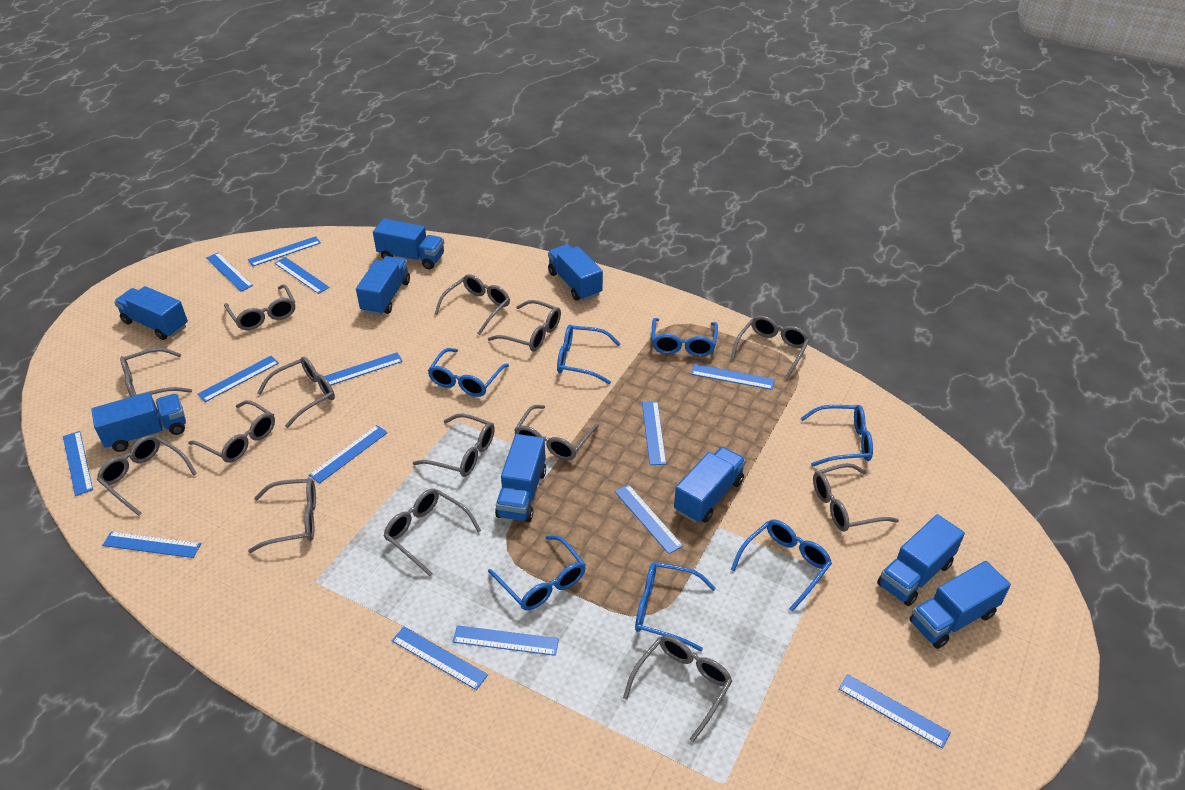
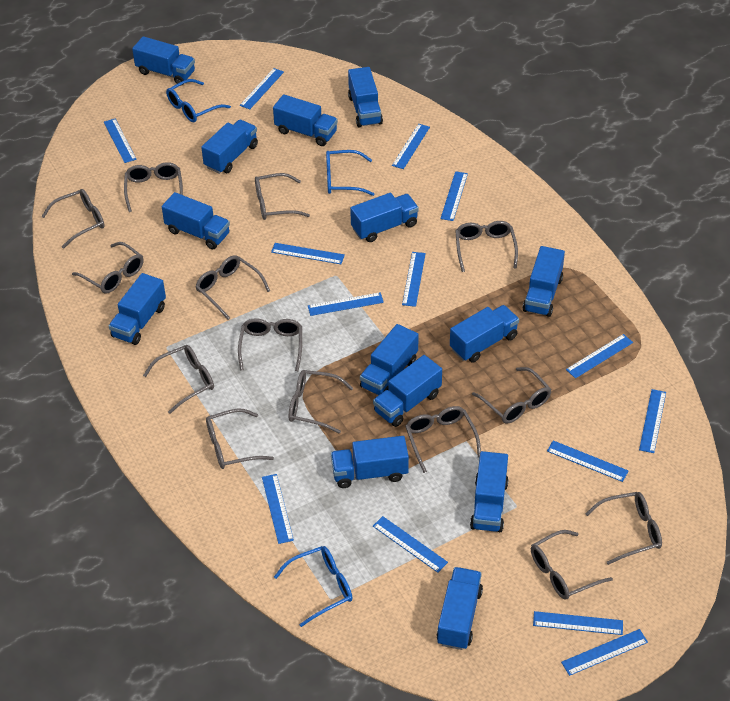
blue glasses: 7 -> 3
blue truck: 9 -> 14

